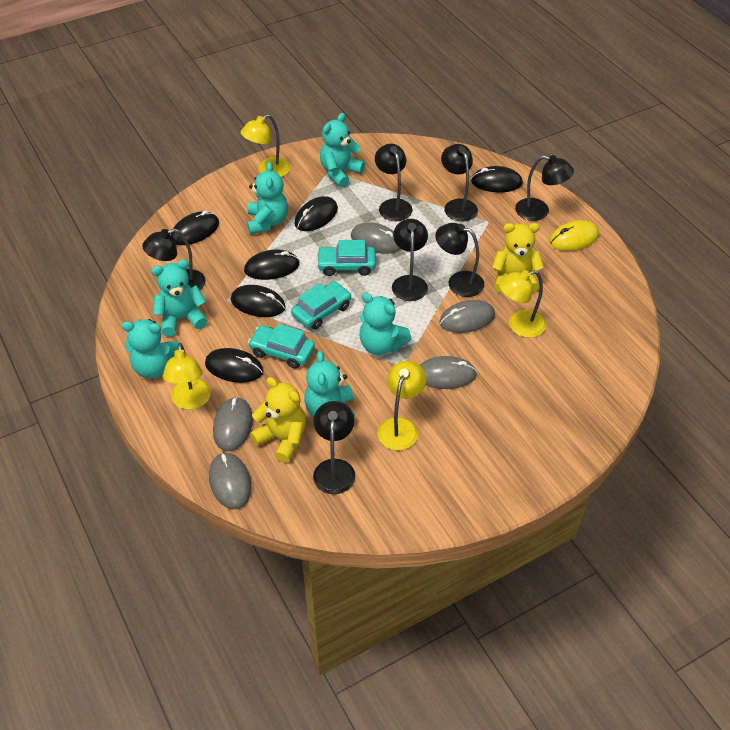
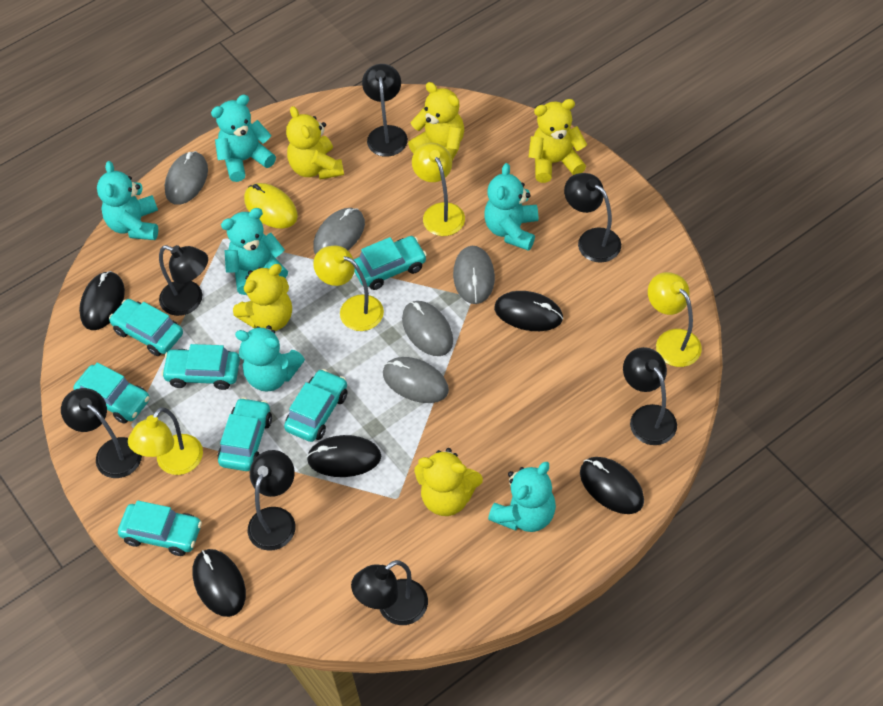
black mouse: 6 -> 5
turquoise car: 3 -> 7
yellow teddy bear: 2 -> 5

